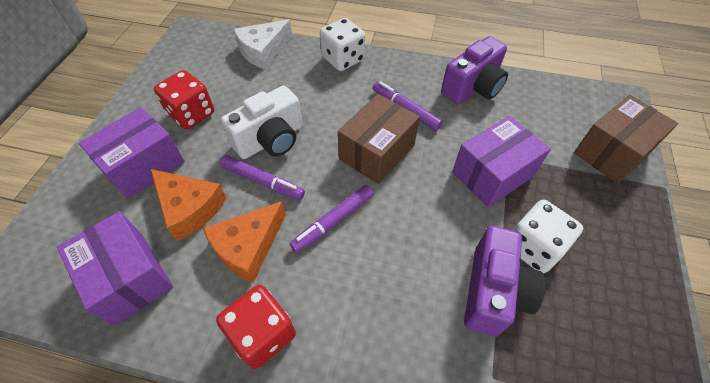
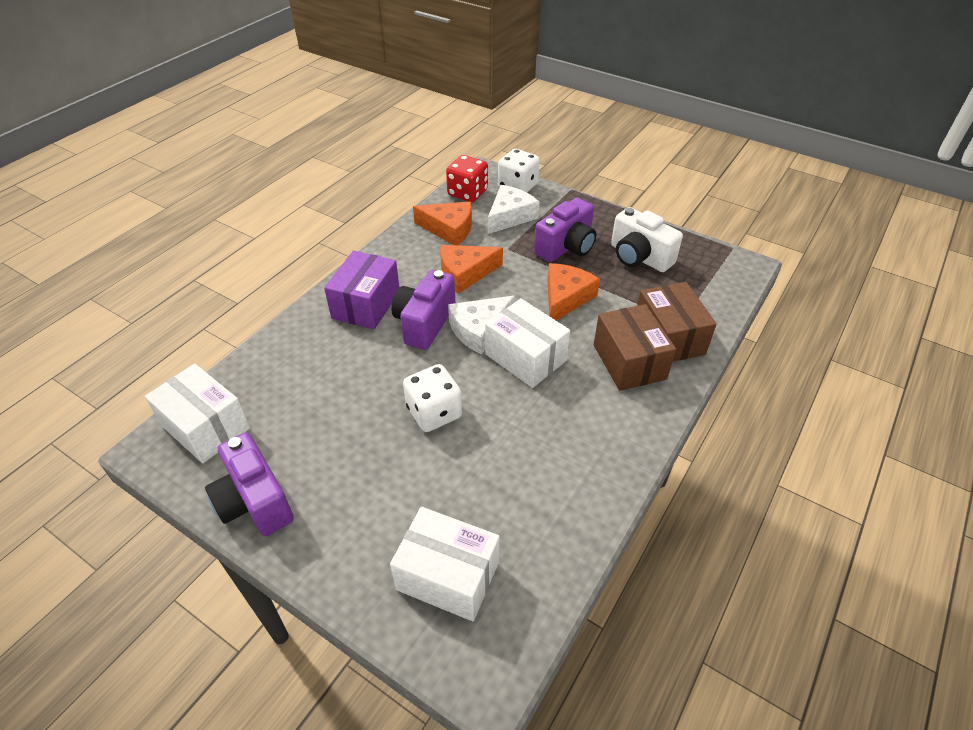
orange cheese: 2 -> 3
purple box: 3 -> 1
purple camera: 2 -> 3
purple marker: 3 -> 0
red dice: 2 -> 1
white box: 0 -> 3
white cheese: 1 -> 2

